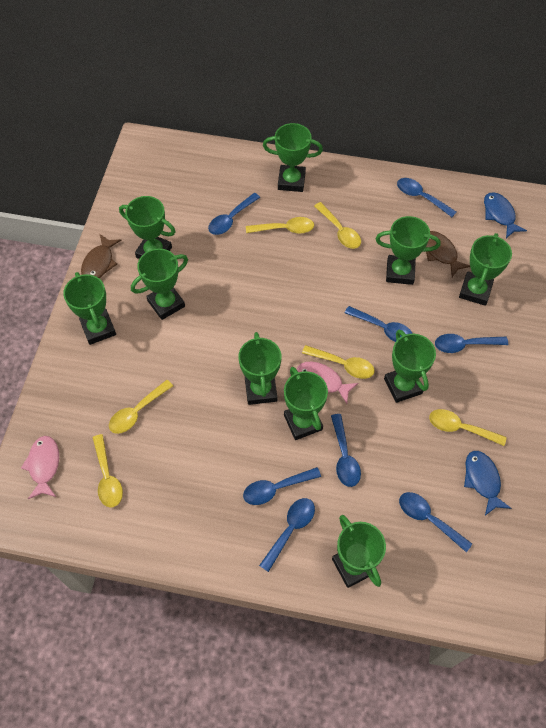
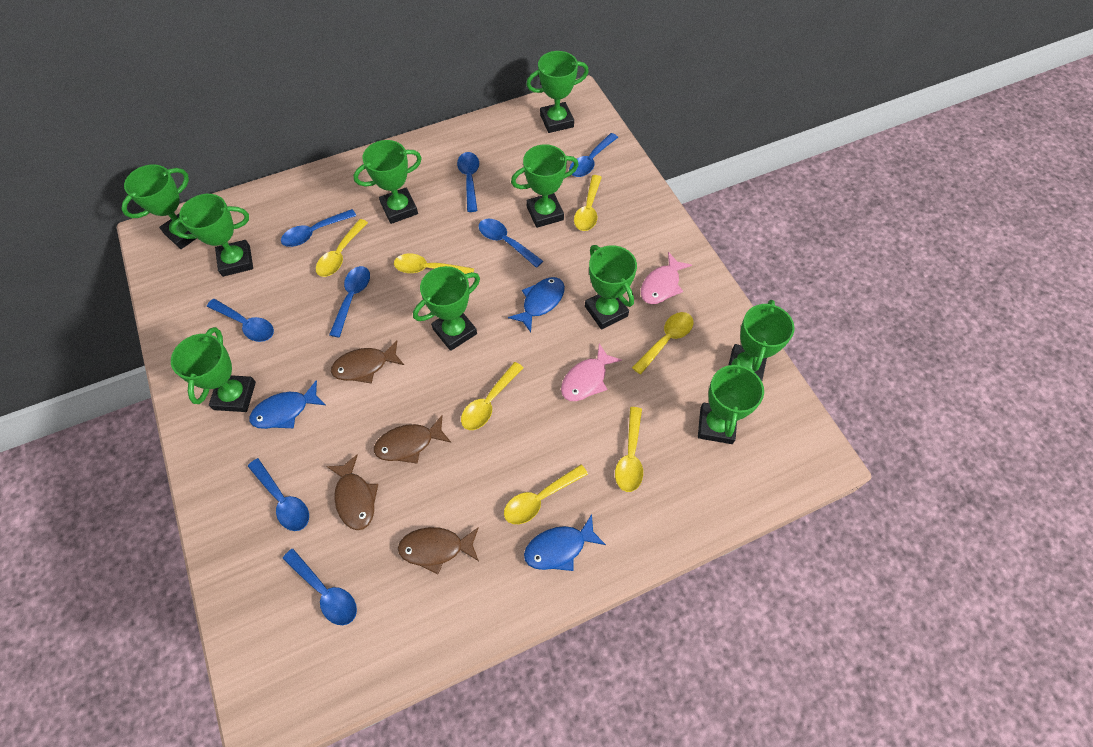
blue fish: 2 -> 3
brown fish: 2 -> 4
yellow spoon: 6 -> 7

